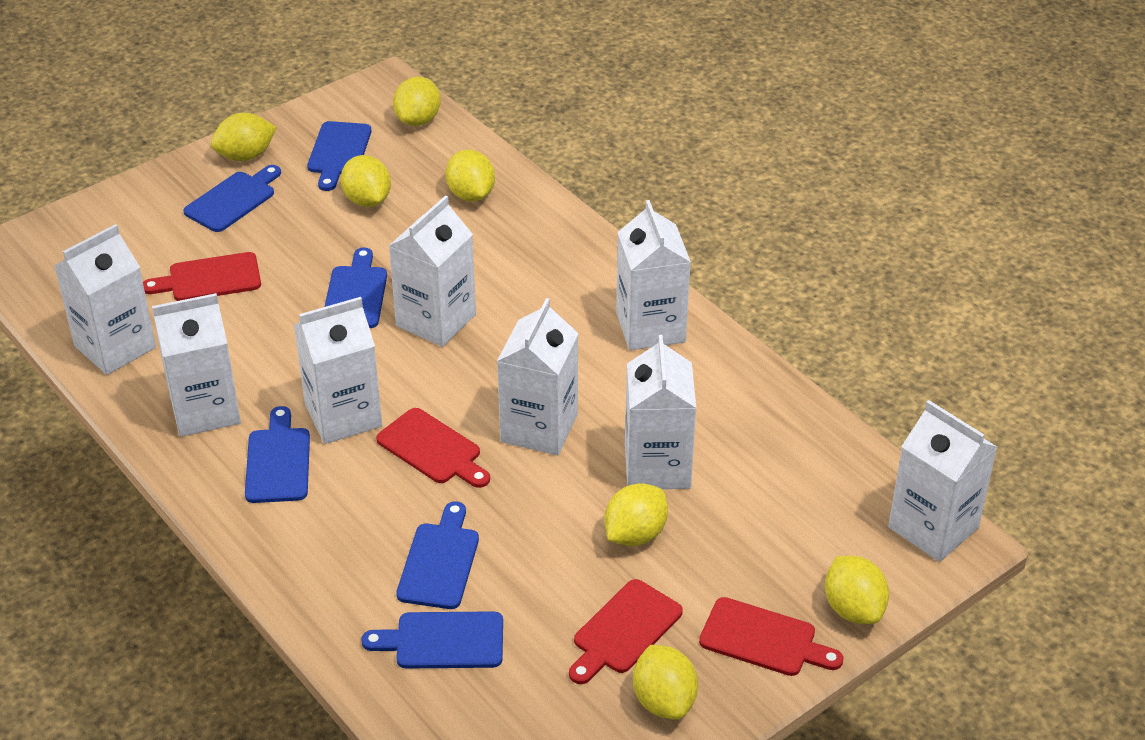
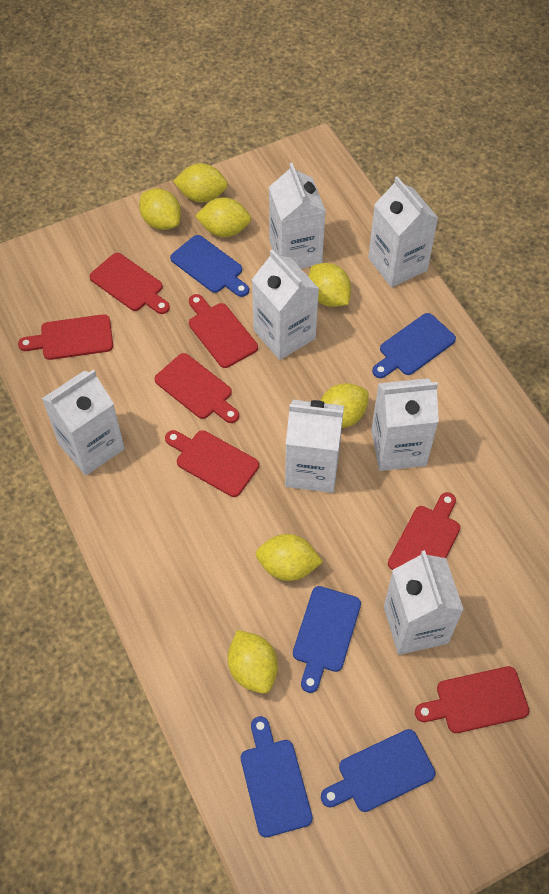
blue cutting board: 6 -> 5
red cutting board: 4 -> 7
white carton: 8 -> 7

